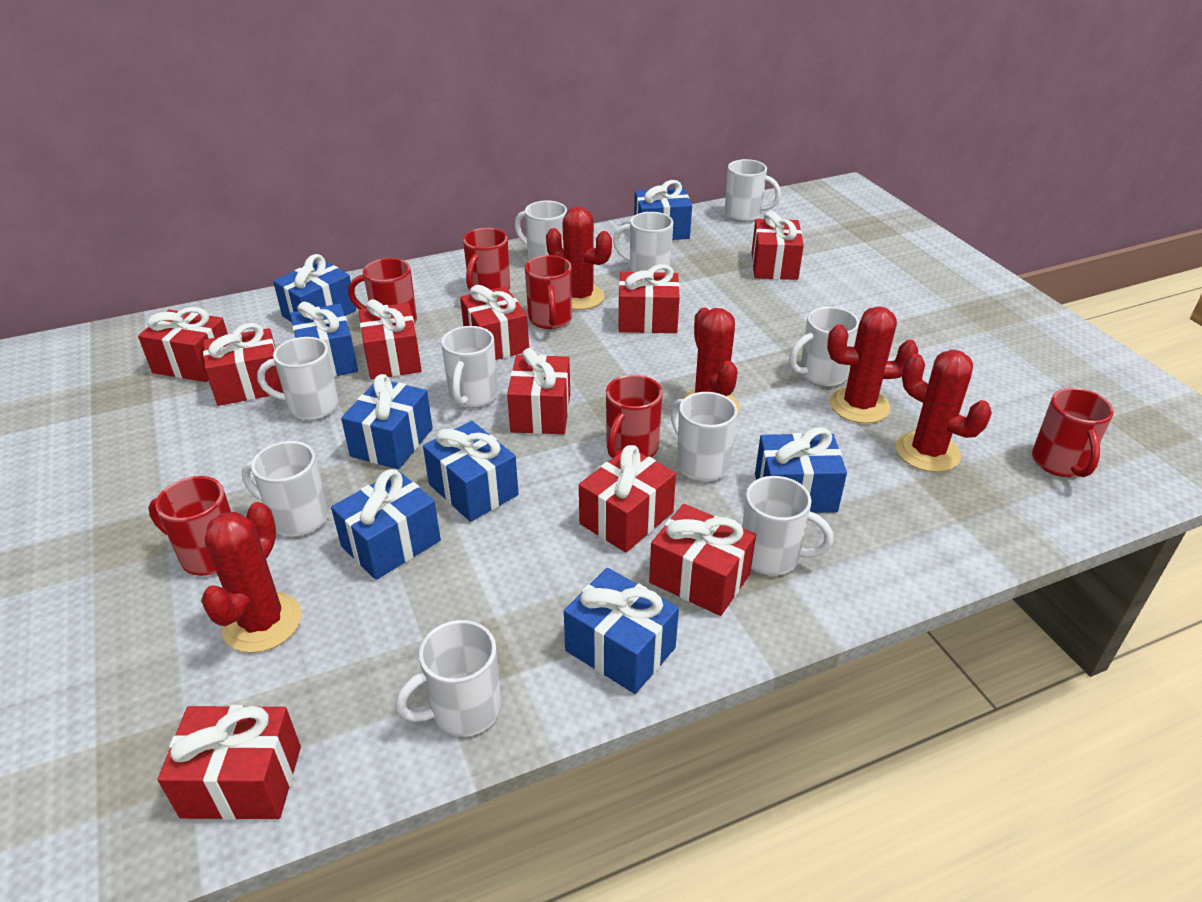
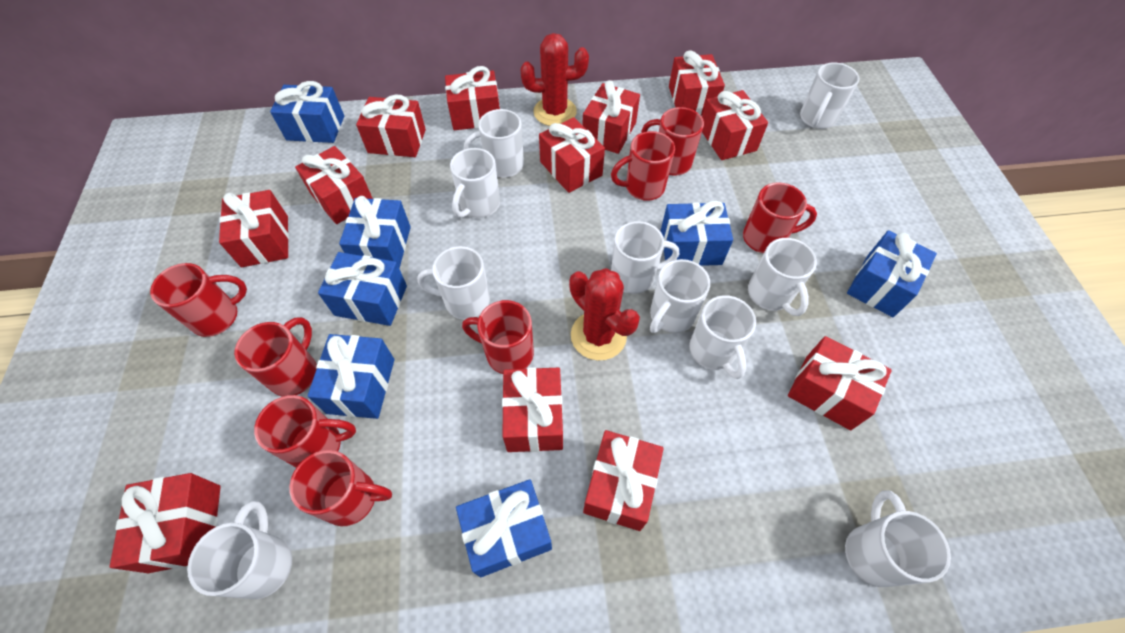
blue gift: 8 -> 7
red cactus: 5 -> 2
red gift: 10 -> 12
red mug: 6 -> 8

